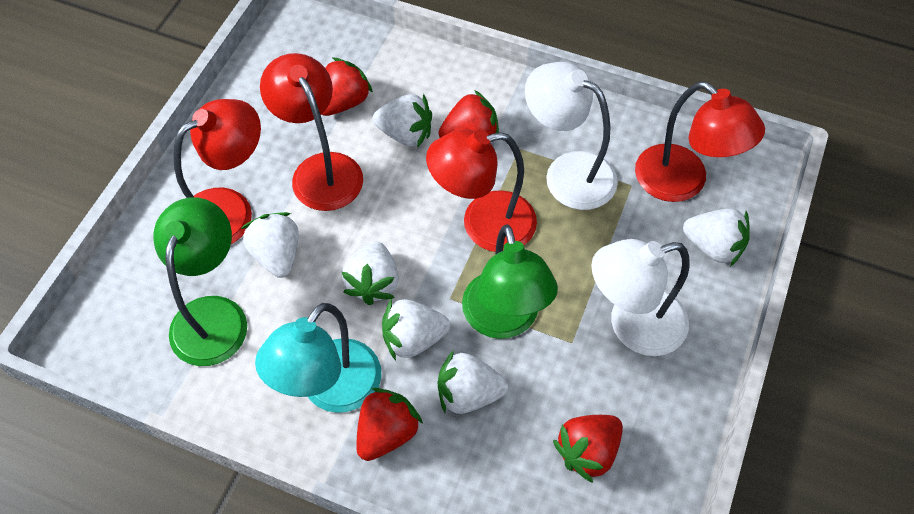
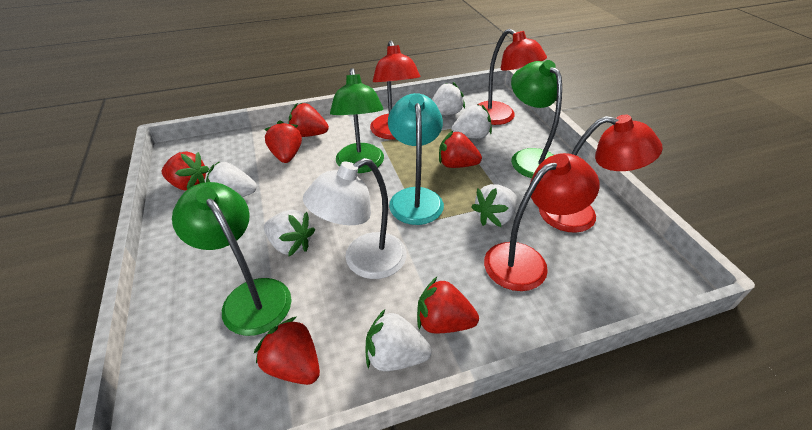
green lamp: 2 -> 3
red strawberry: 4 -> 6
white lamp: 2 -> 1

